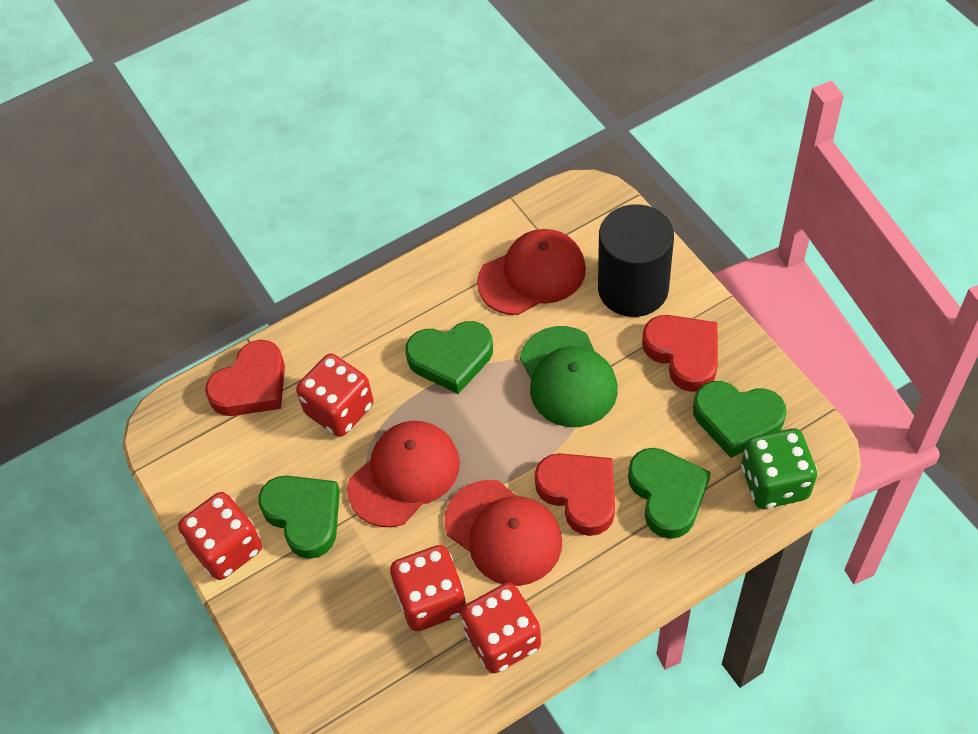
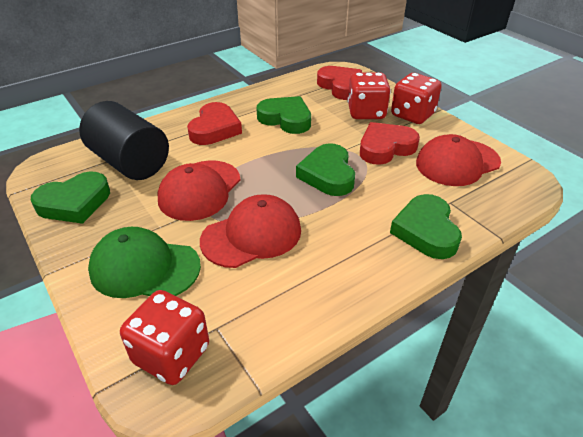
green dice: 1 -> 0
red dice: 4 -> 3

